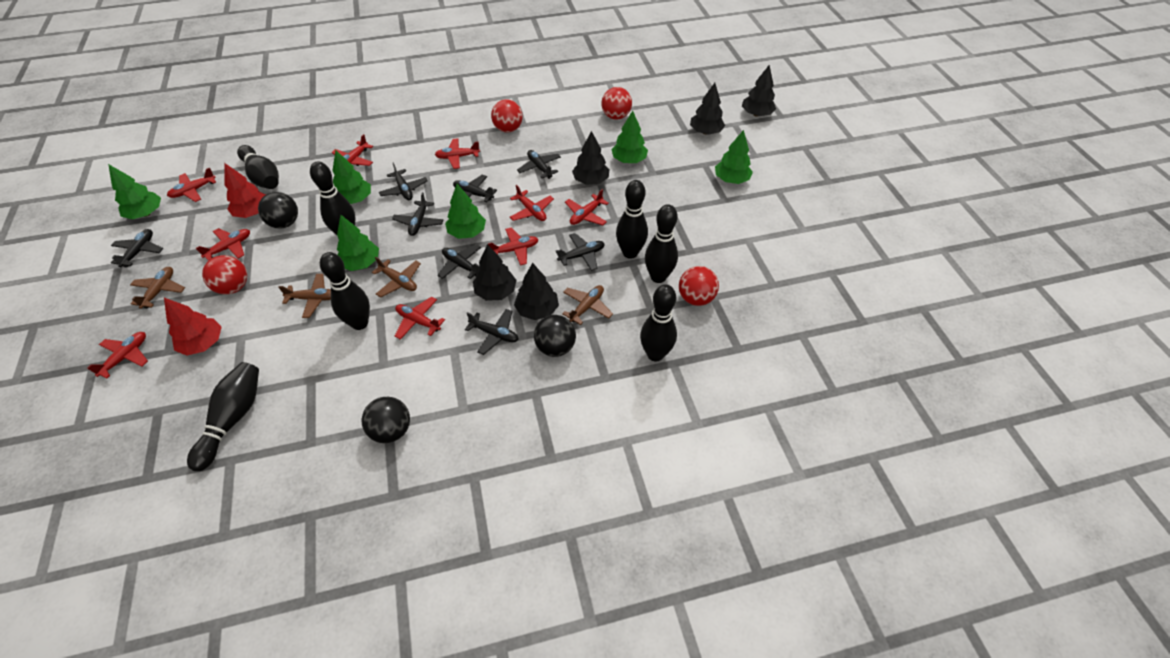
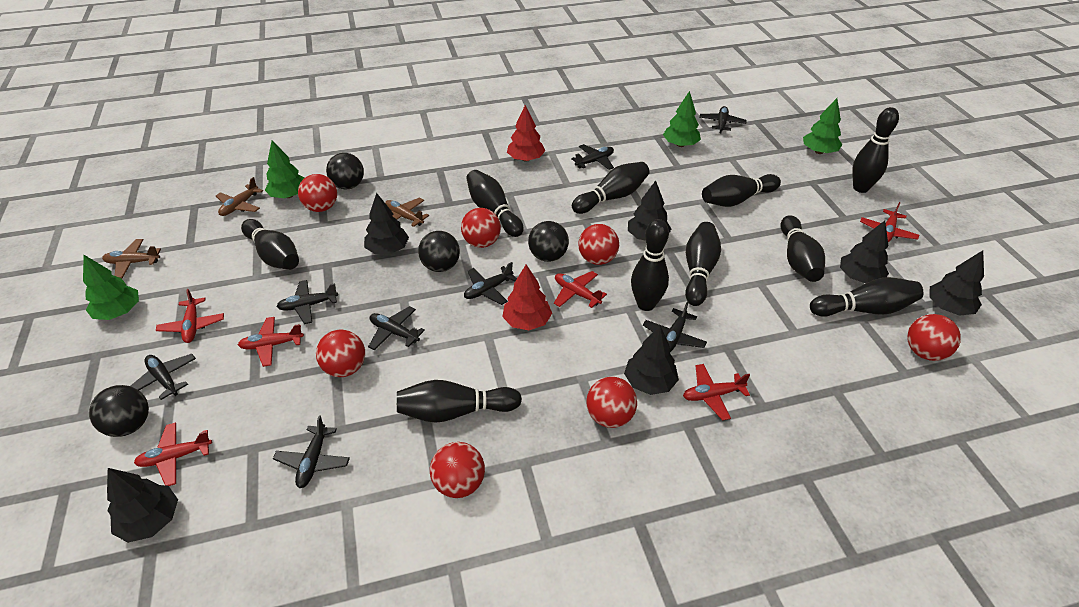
black ball: 3 -> 4
black bowling pin: 7 -> 10
black tree: 5 -> 6
brown plane: 4 -> 3
green tree: 6 -> 4
red ball: 4 -> 7
red plane: 9 -> 6

